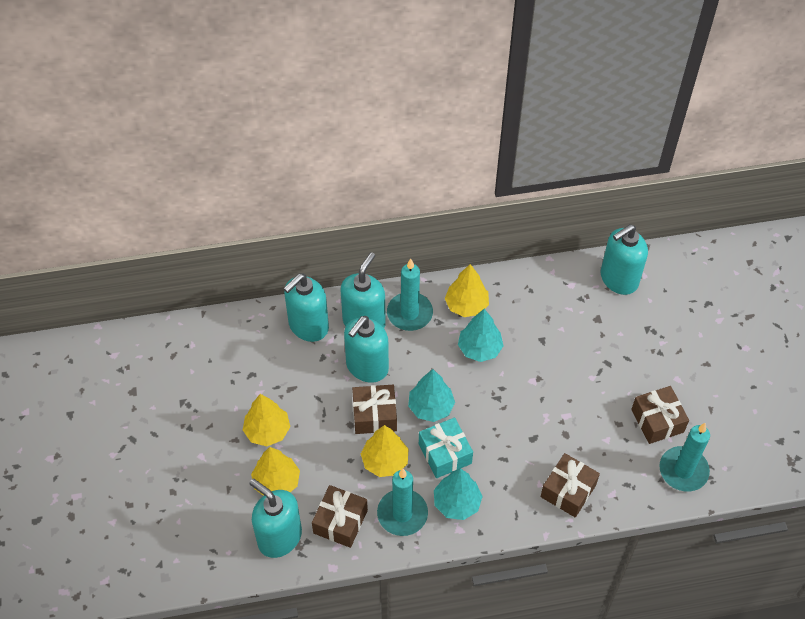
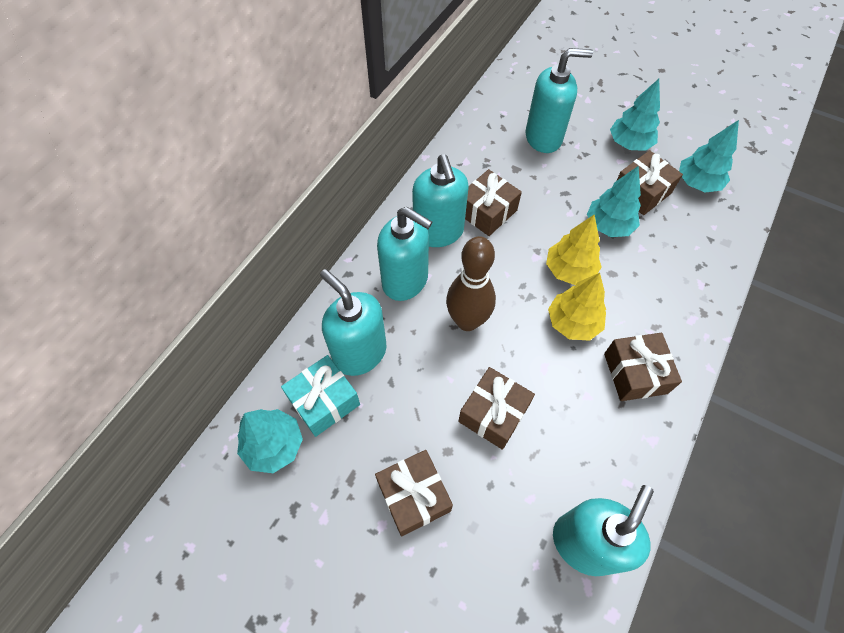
brown bowling pin: 0 -> 1
brown gift: 4 -> 5
turquoise candle: 3 -> 0
turquoise tree: 3 -> 4
yellow tree: 4 -> 2

